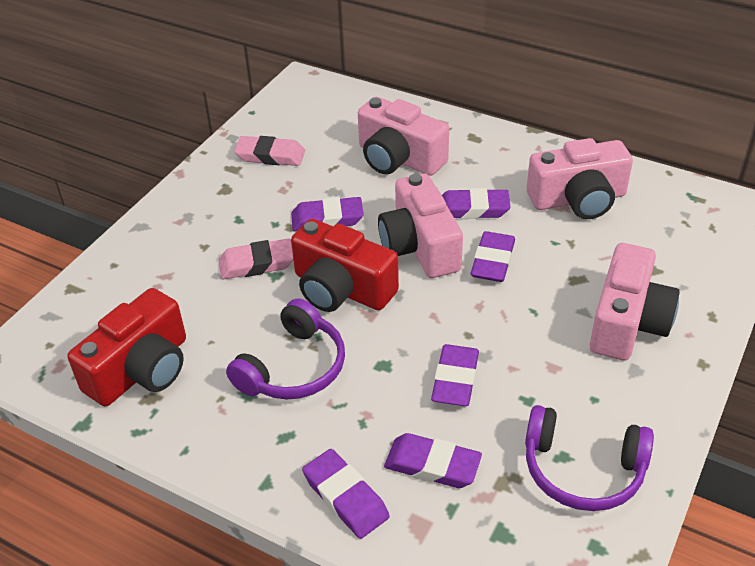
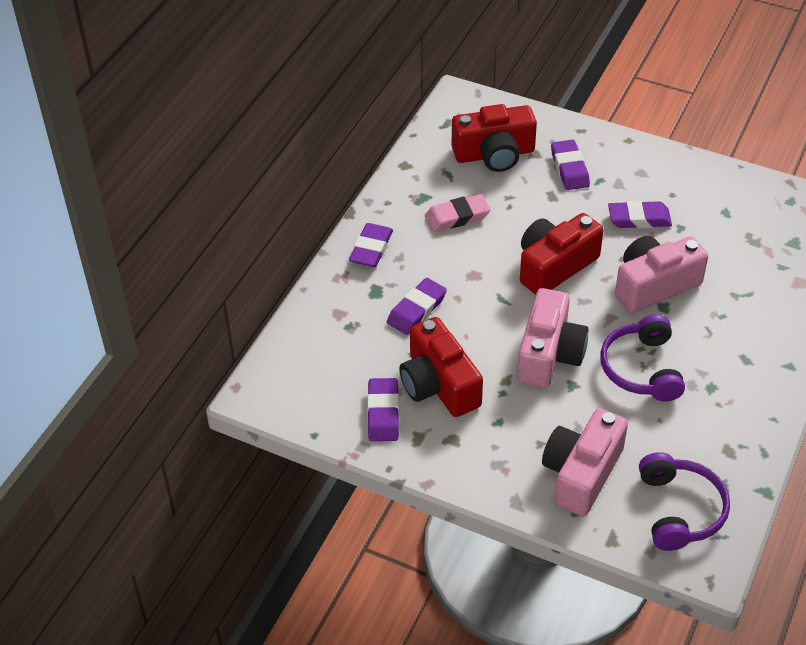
pink camera: 4 -> 3
pink eraser: 2 -> 1
purple eraser: 6 -> 5
red camera: 2 -> 3

